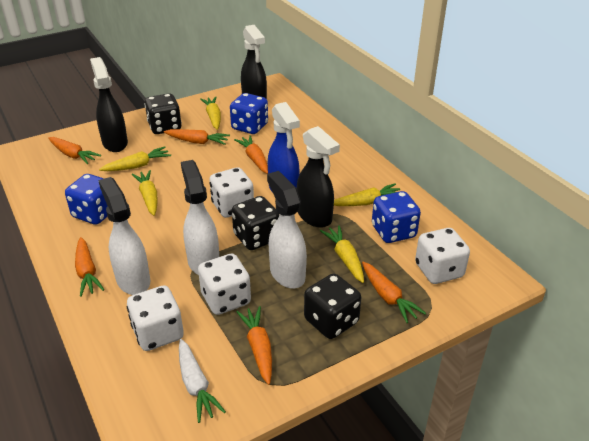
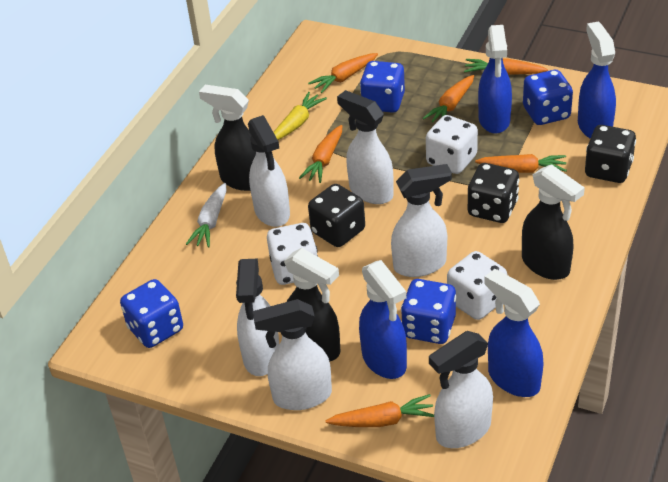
blue dice: 3 -> 4
blue spray bottle: 1 -> 4
white dice: 4 -> 3
white spray bottle: 3 -> 6
yellow carrot: 5 -> 1

